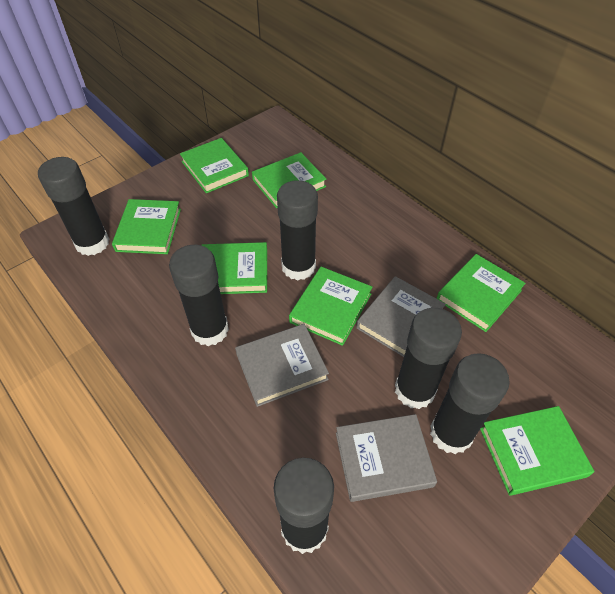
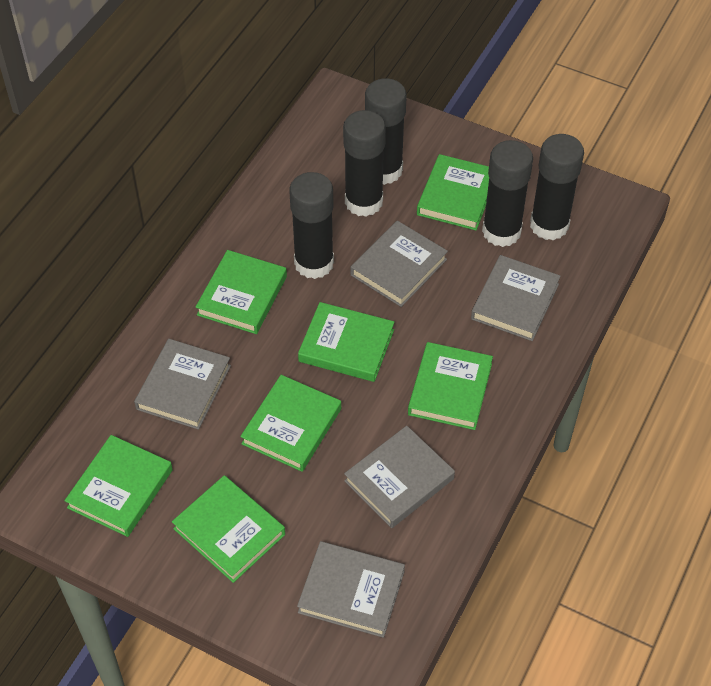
black glue stick: 6 -> 5
grey book: 3 -> 5

